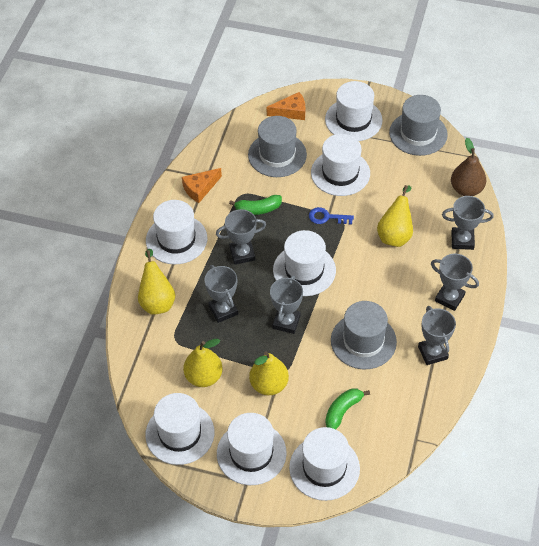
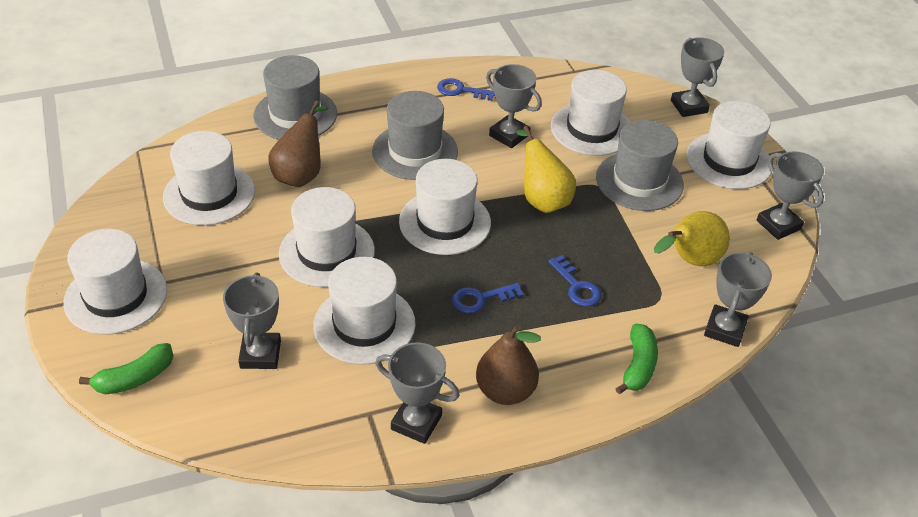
blue key: 1 -> 3
brown pear: 1 -> 2
orange cheese: 2 -> 0
yellow pear: 4 -> 2

